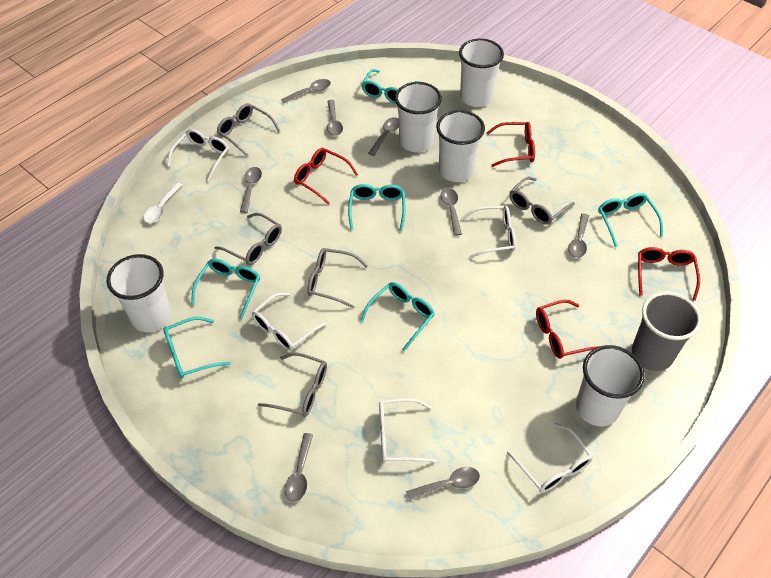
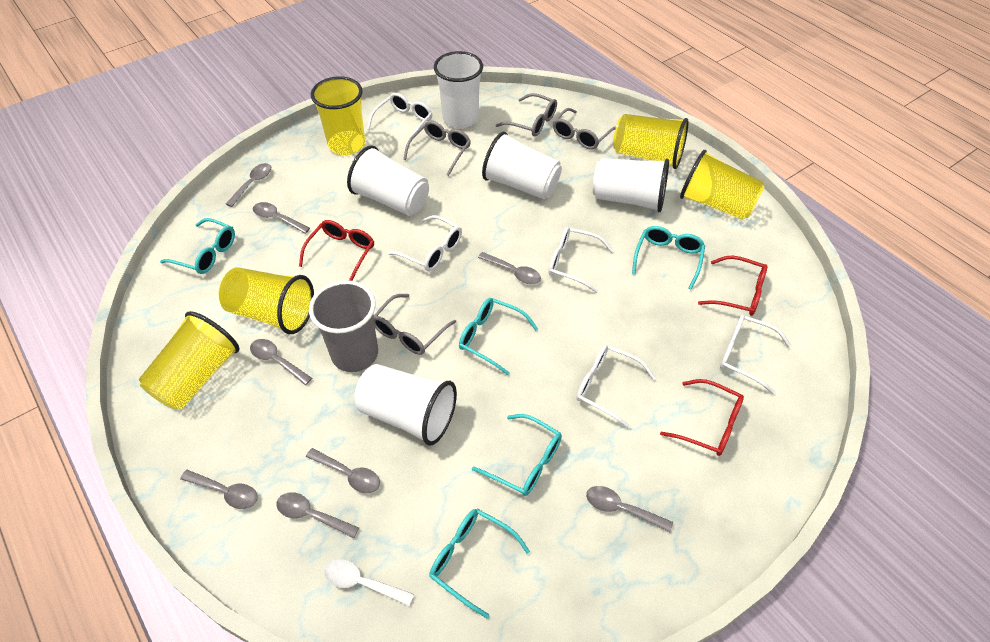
grey glasses: 5 -> 4
red glasses: 4 -> 3
turquoise glasses: 6 -> 5
yellow cup: 0 -> 5

